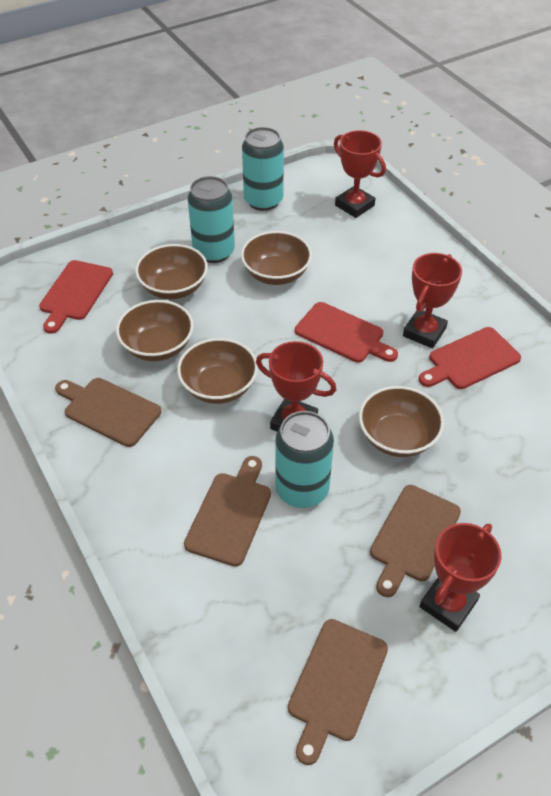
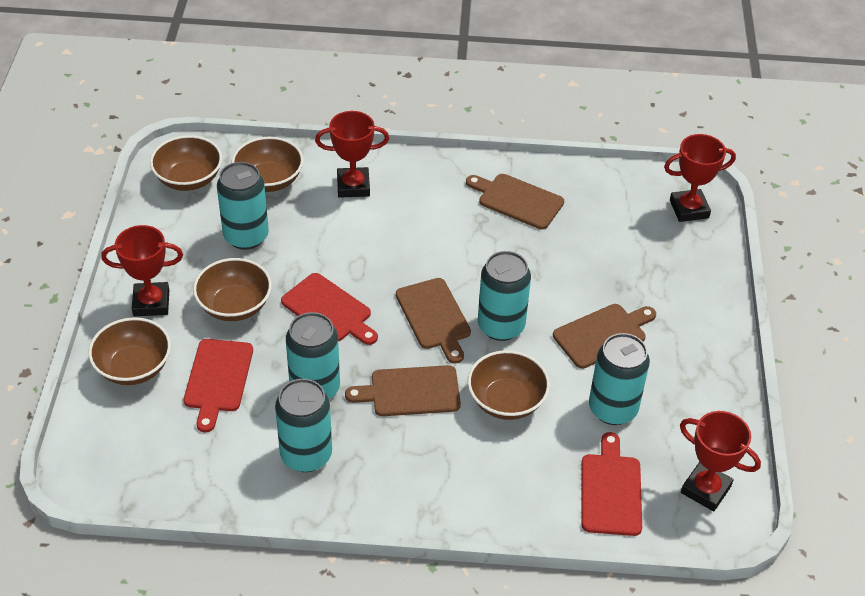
turquoise can: 3 -> 5

